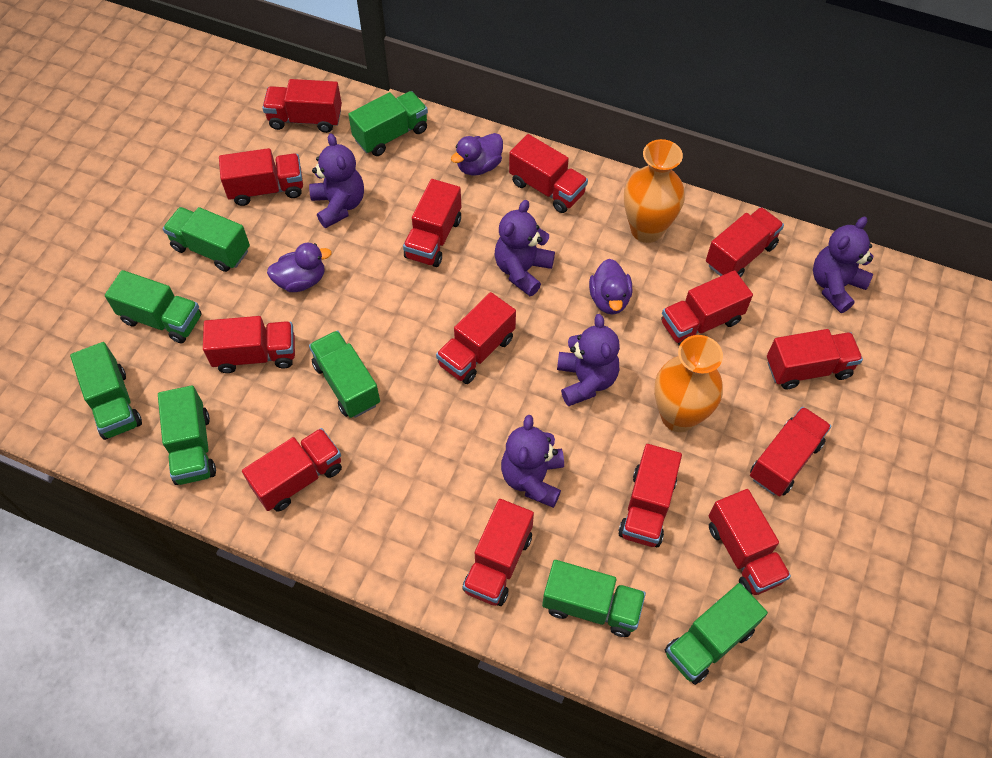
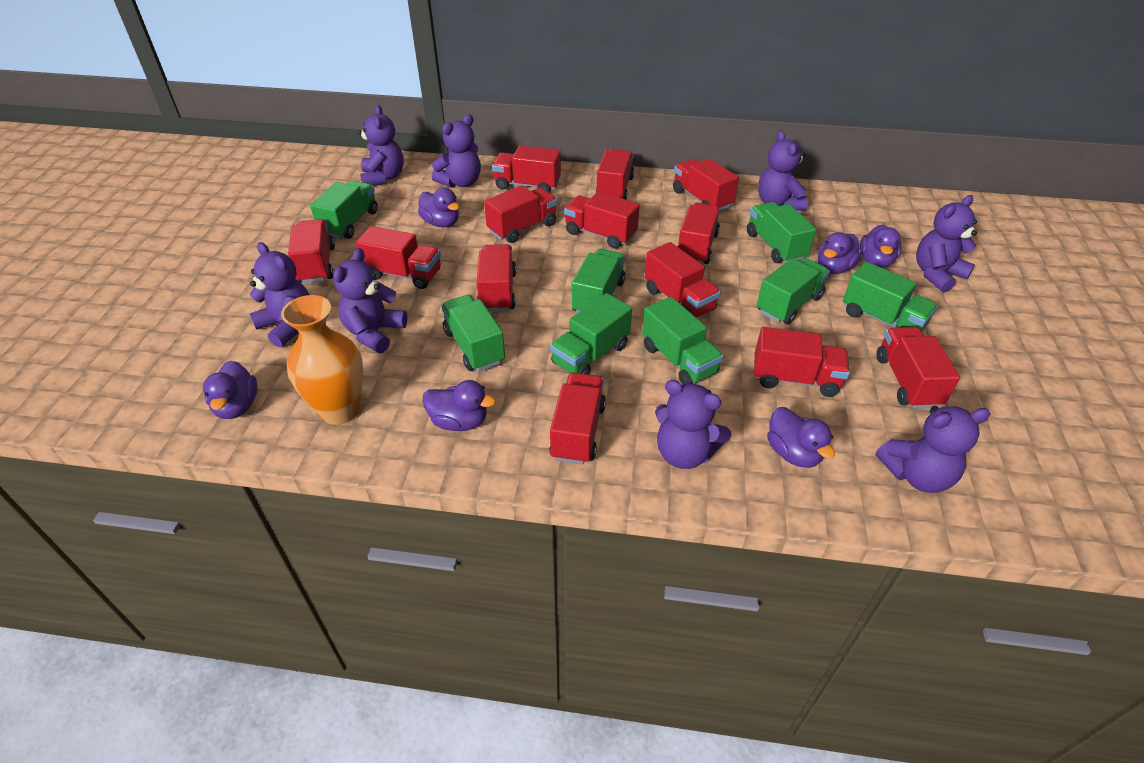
orange vase: 2 -> 1
purple duck: 3 -> 6
purple teddy bear: 5 -> 8
red truck: 14 -> 13

